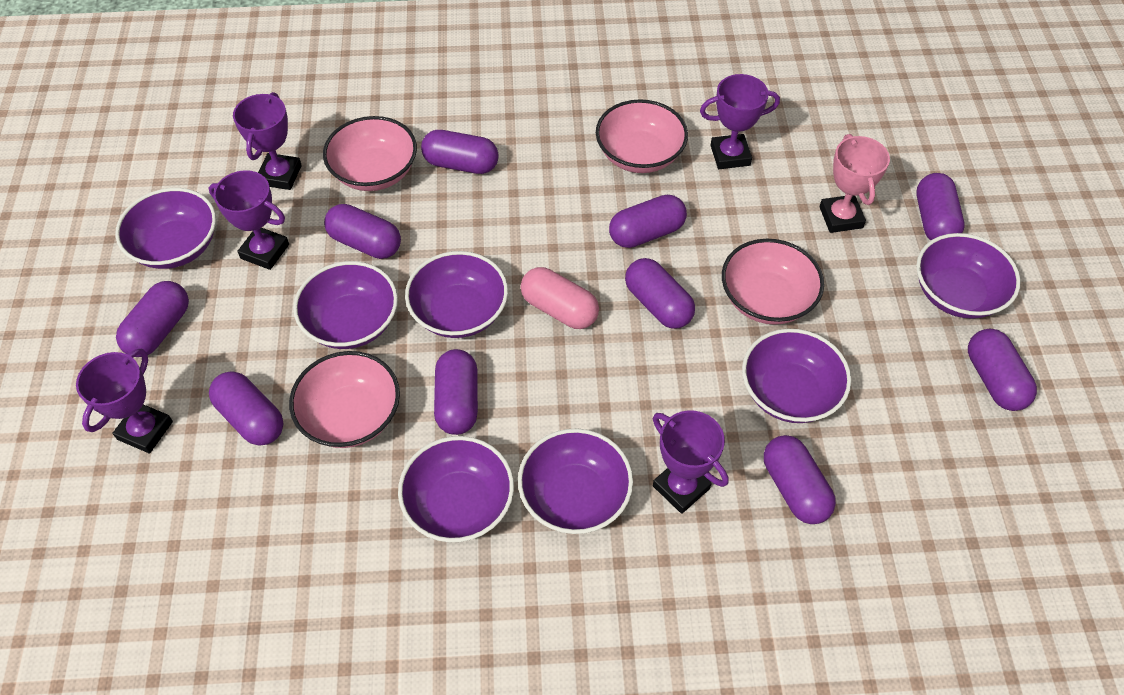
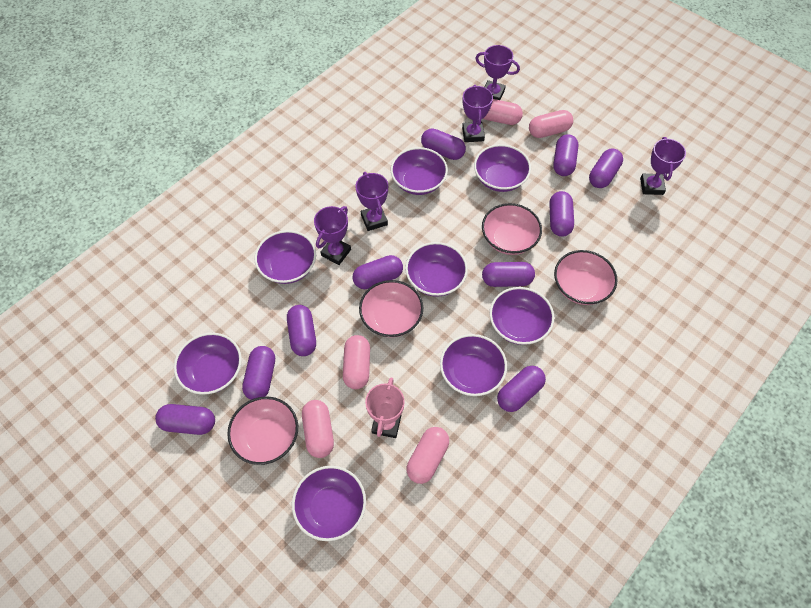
pink capsule: 1 -> 5
purple bowl: 7 -> 8

